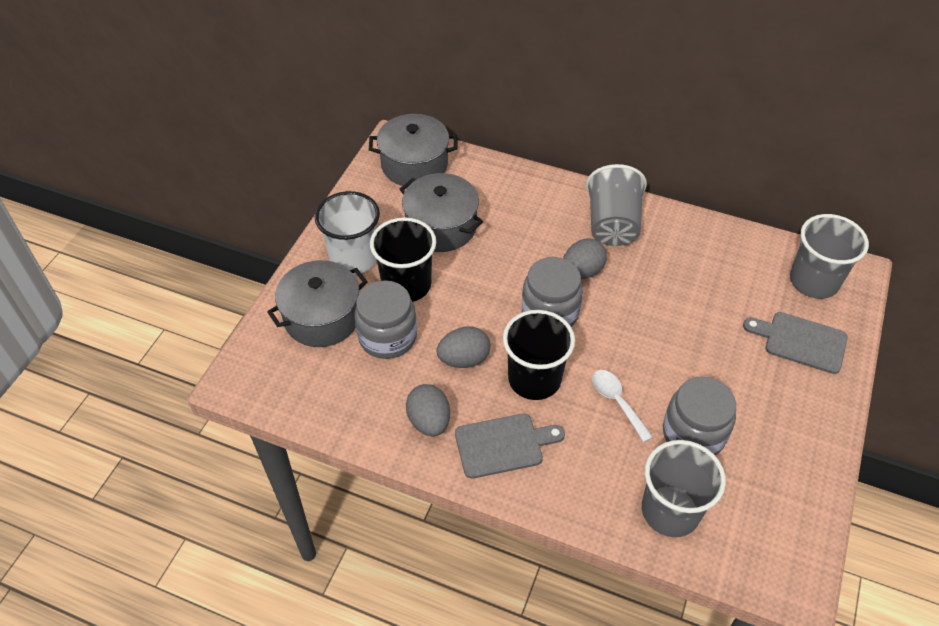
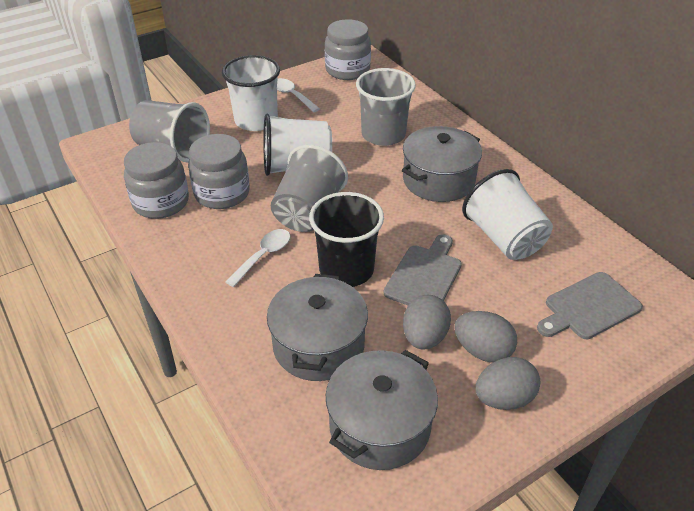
black cup: 2 -> 1
white cup: 1 -> 3
white spoon: 1 -> 2

